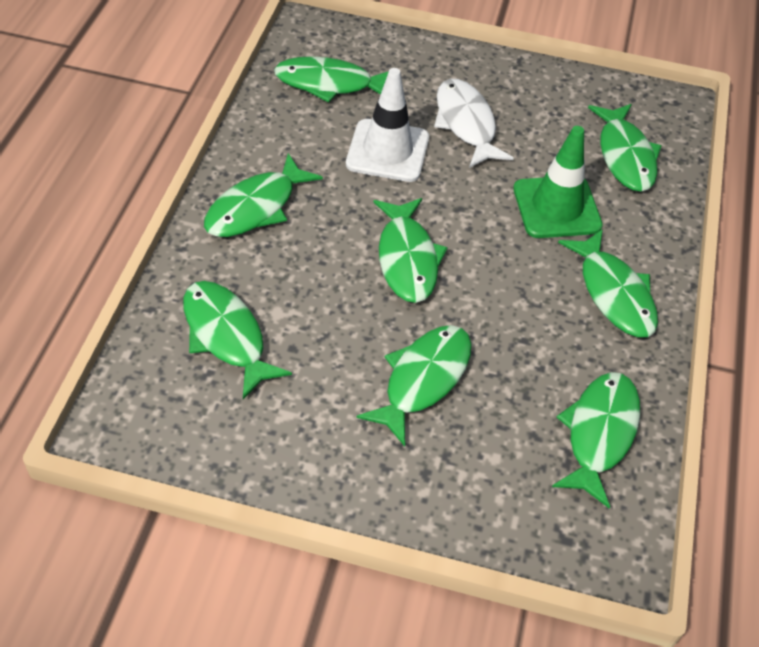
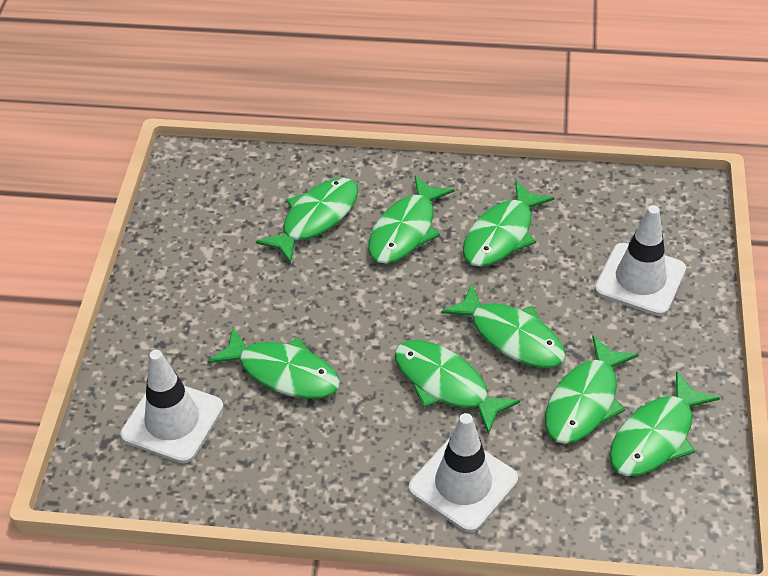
green traffic cone: 1 -> 0
white fish: 1 -> 0
white traffic cone: 1 -> 3

